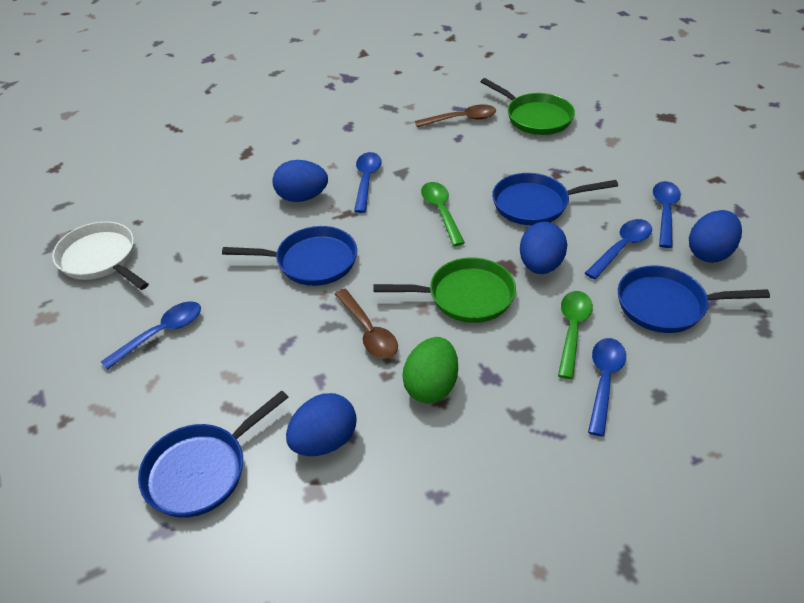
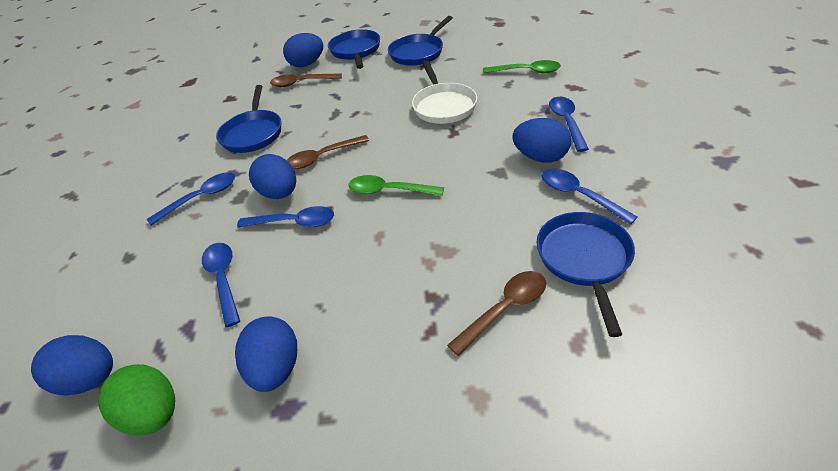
blue egg: 4 -> 5
brown spoon: 2 -> 3
green pan: 2 -> 0

